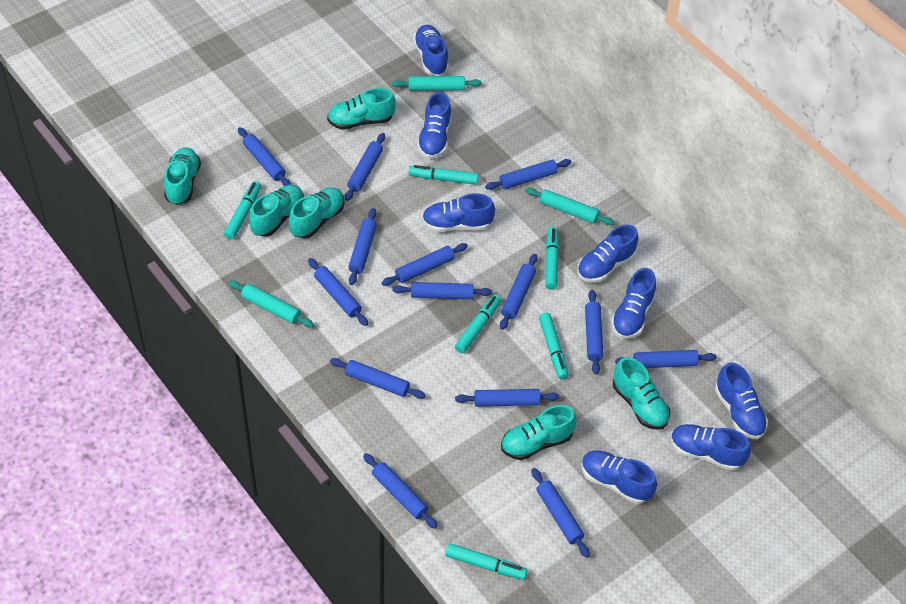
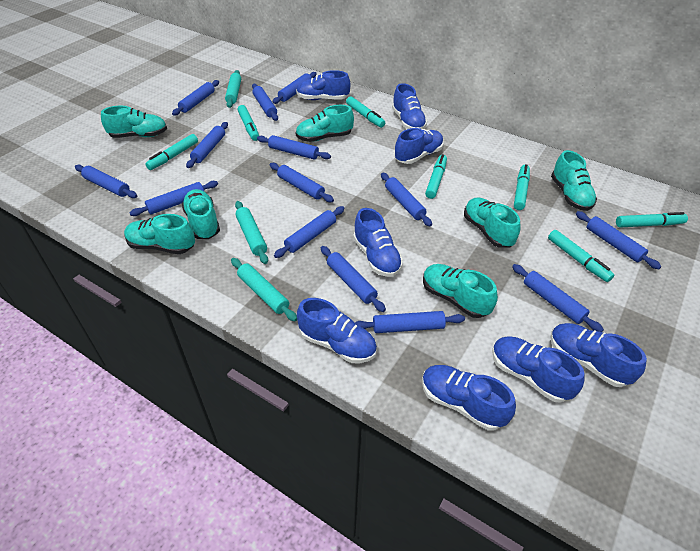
turquoise marker: 6 -> 7
turquoise shoe: 6 -> 7

